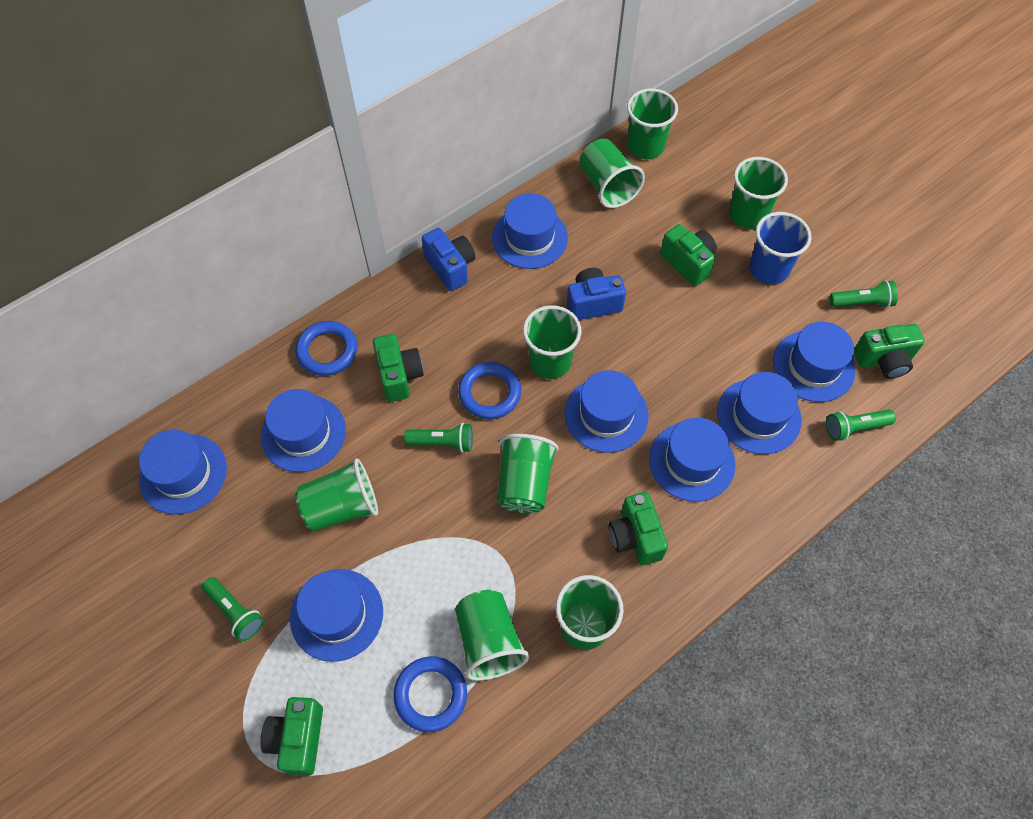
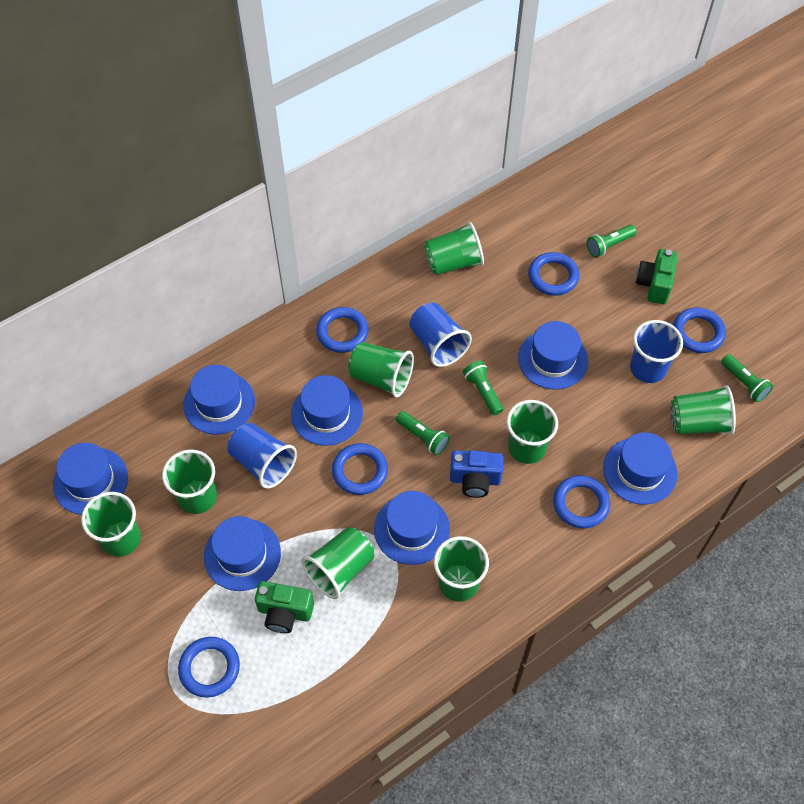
blue camera: 2 -> 1
blue cup: 1 -> 3
blue hat: 8 -> 7
blue ring: 3 -> 6
green camera: 5 -> 2

